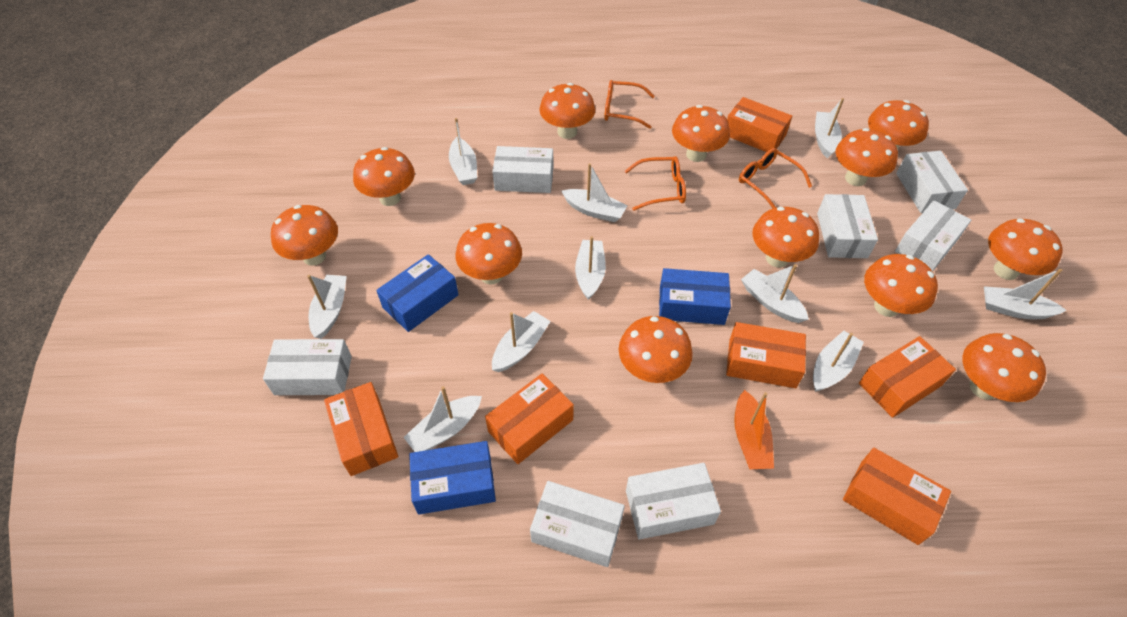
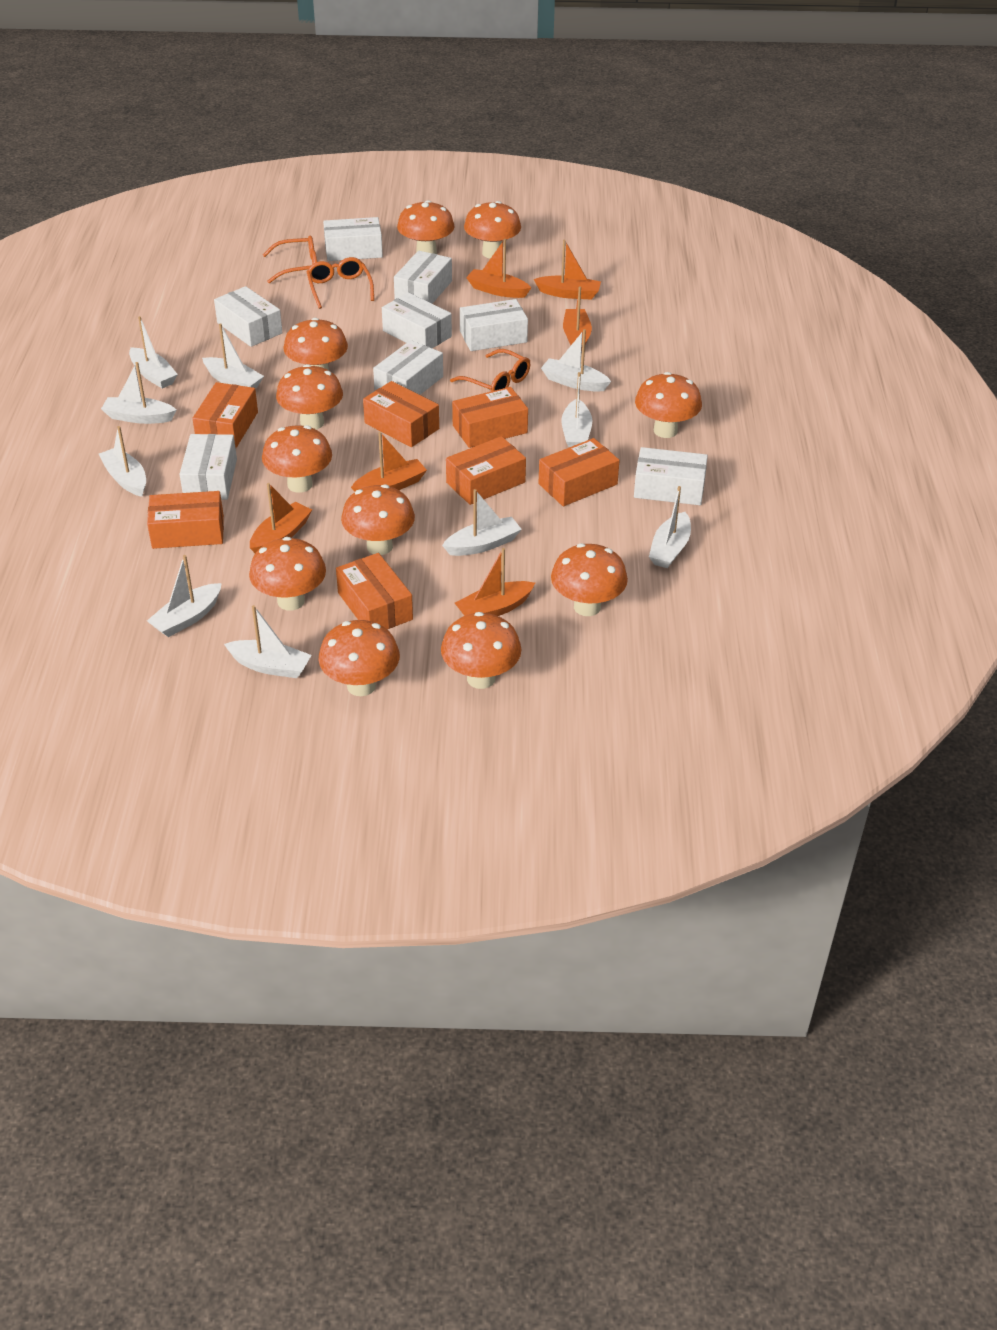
blue box: 3 -> 0
orange boat: 1 -> 6
orange box: 6 -> 7
orange mushroom: 12 -> 11
white box: 7 -> 8

